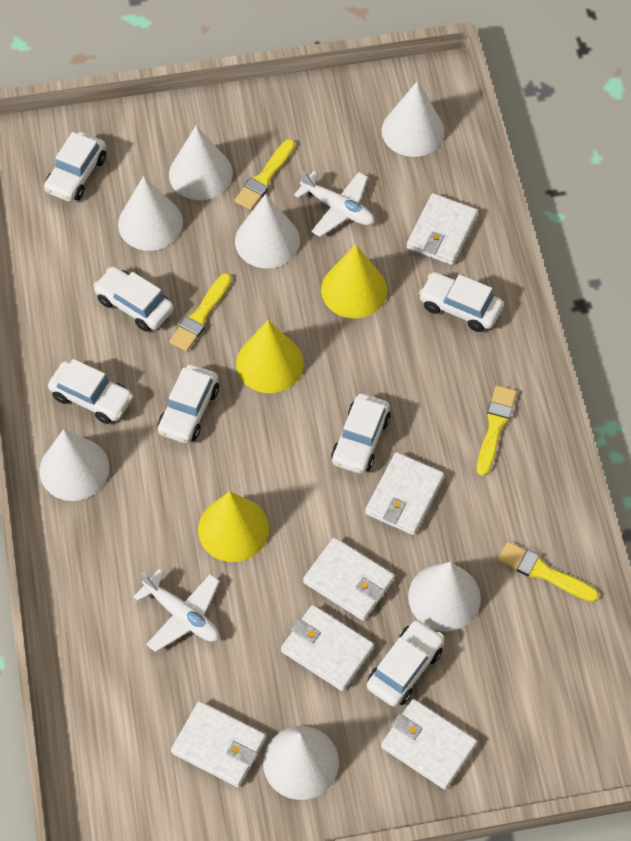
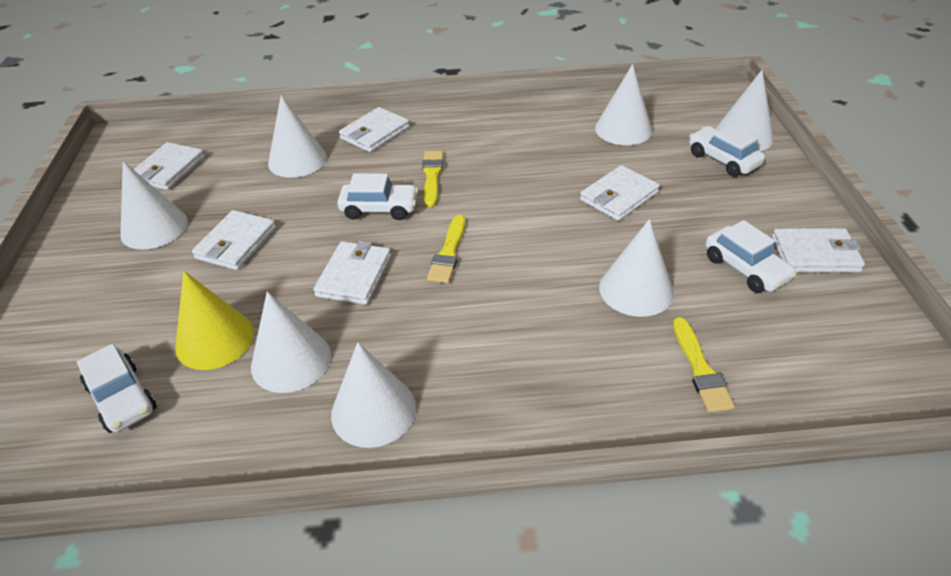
white car: 7 -> 4
white plane: 2 -> 0
yellow brush: 4 -> 3
yellow cone: 3 -> 1

